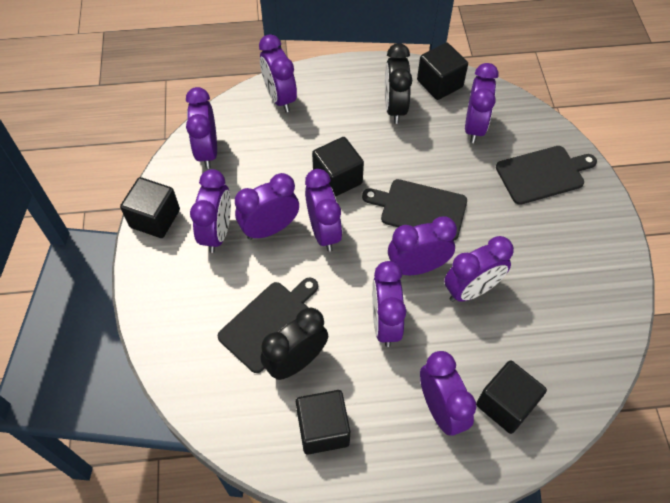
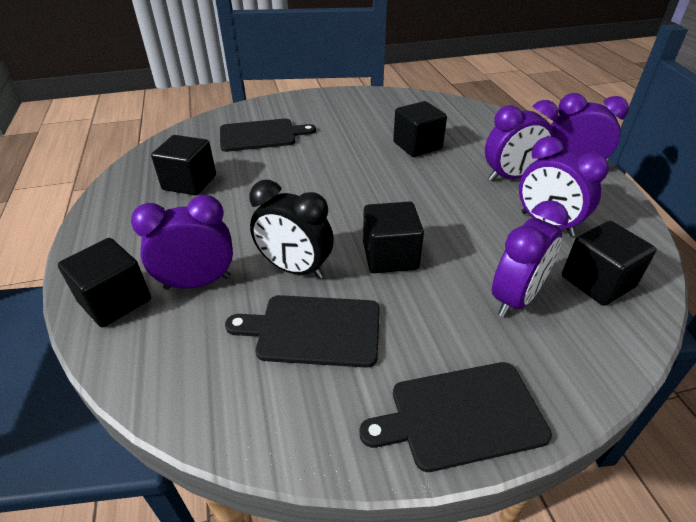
black clock: 2 -> 1
purple clock: 10 -> 5

